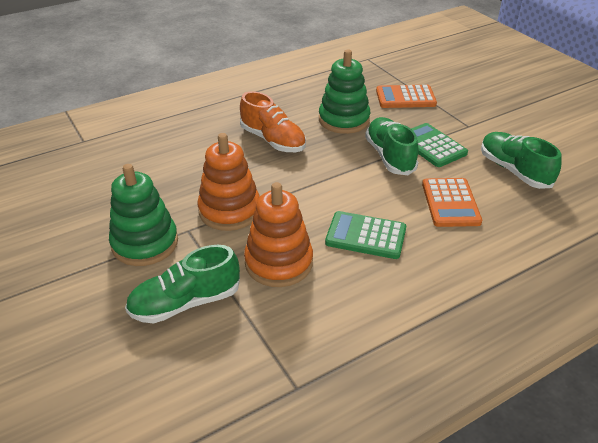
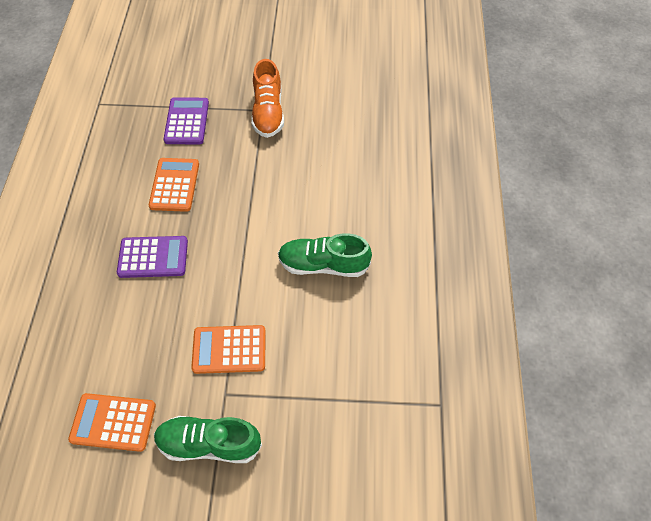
green calculator: 2 -> 0
green shoe: 3 -> 2
green stacking toy: 2 -> 0
orange calculator: 2 -> 3
orange stacking toy: 2 -> 0
purple calculator: 0 -> 2

